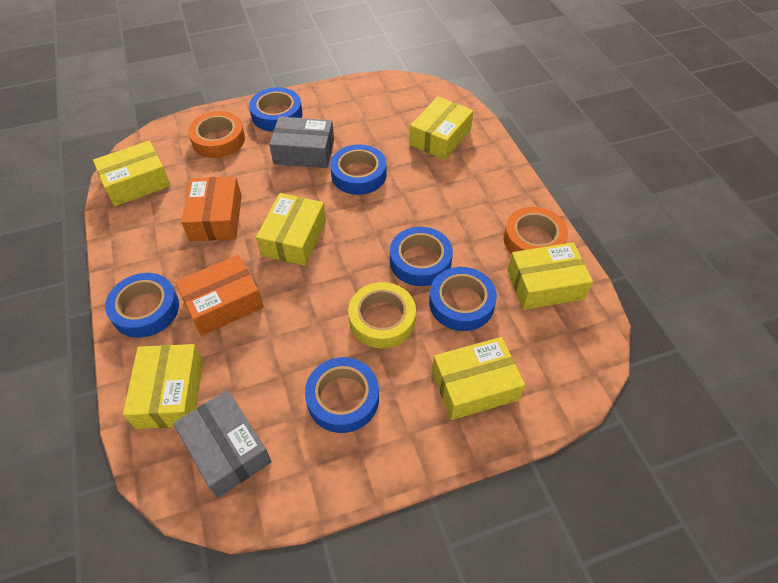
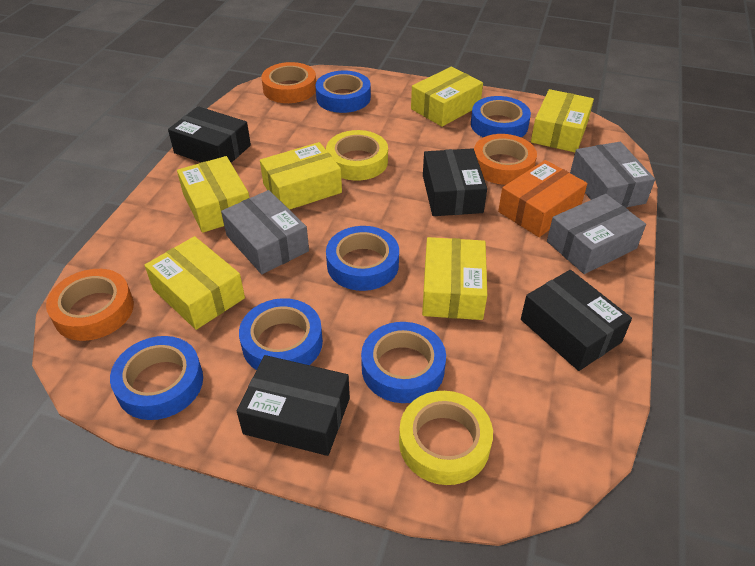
black box: 0 -> 4
grey box: 2 -> 3
orange box: 2 -> 1
orange tape: 2 -> 3
yellow tape: 1 -> 2

